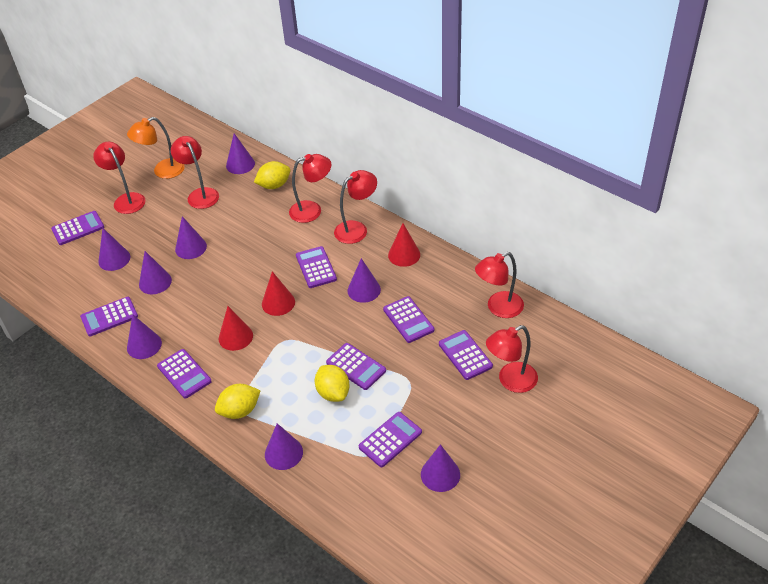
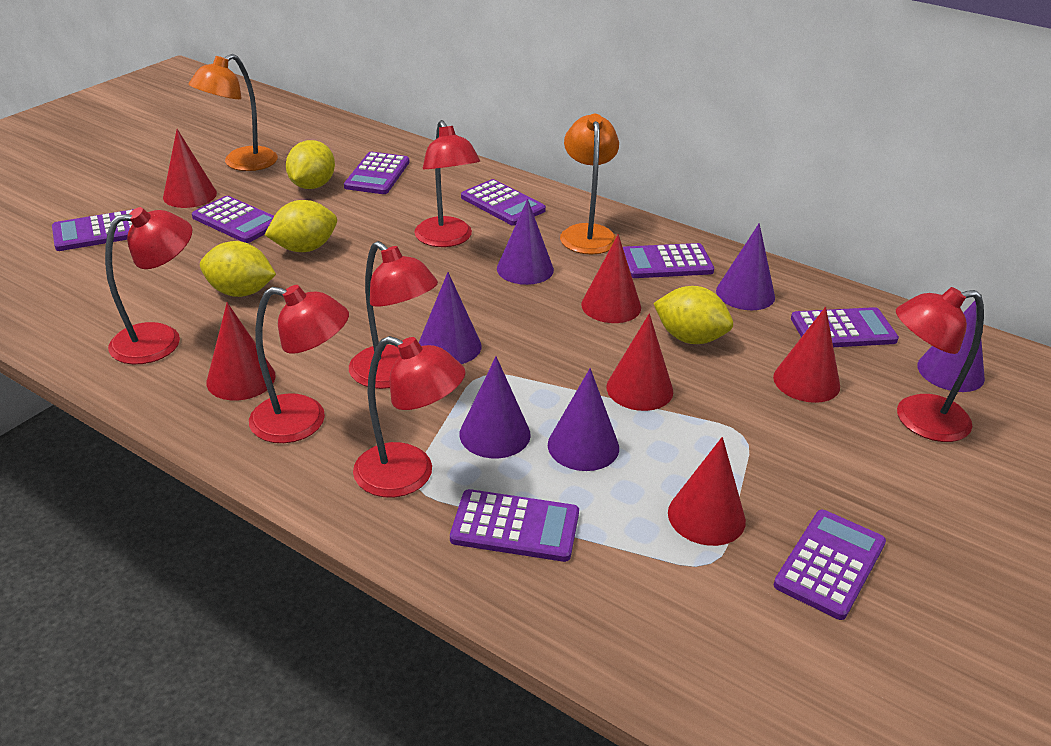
orange lamp: 1 -> 2
purple cone: 8 -> 6
red cone: 3 -> 6
yellow lemon: 3 -> 4

